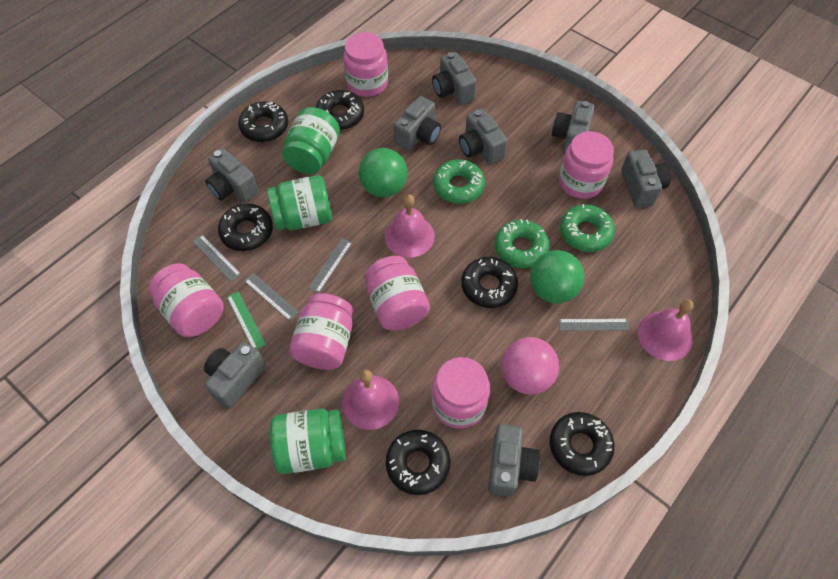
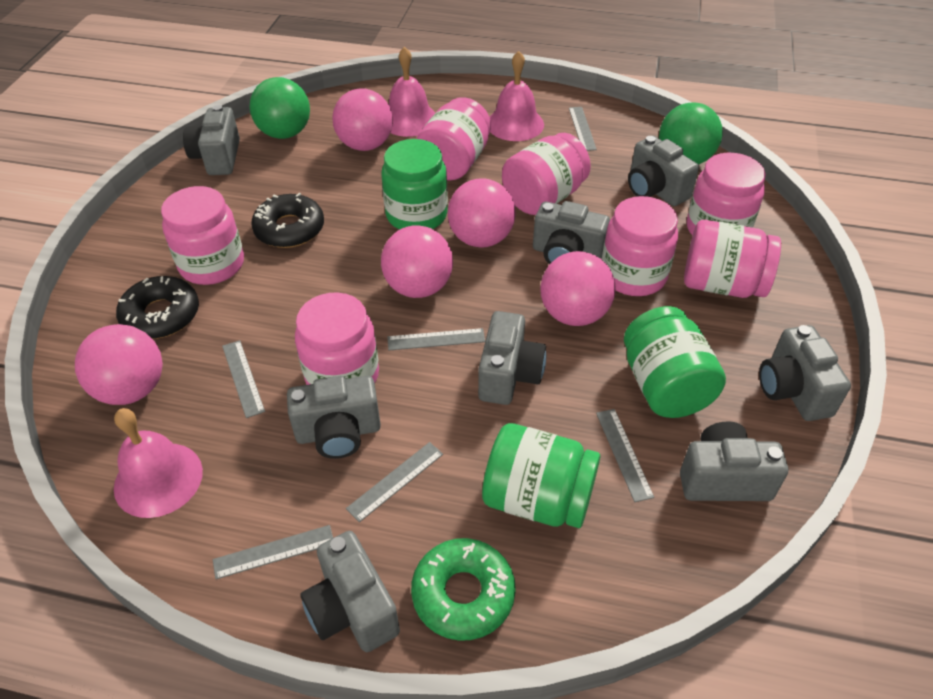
black donut: 6 -> 2
green donut: 3 -> 1
green ruler: 1 -> 0
grey ruler: 4 -> 6
pink ball: 1 -> 5
pink jar: 6 -> 7

